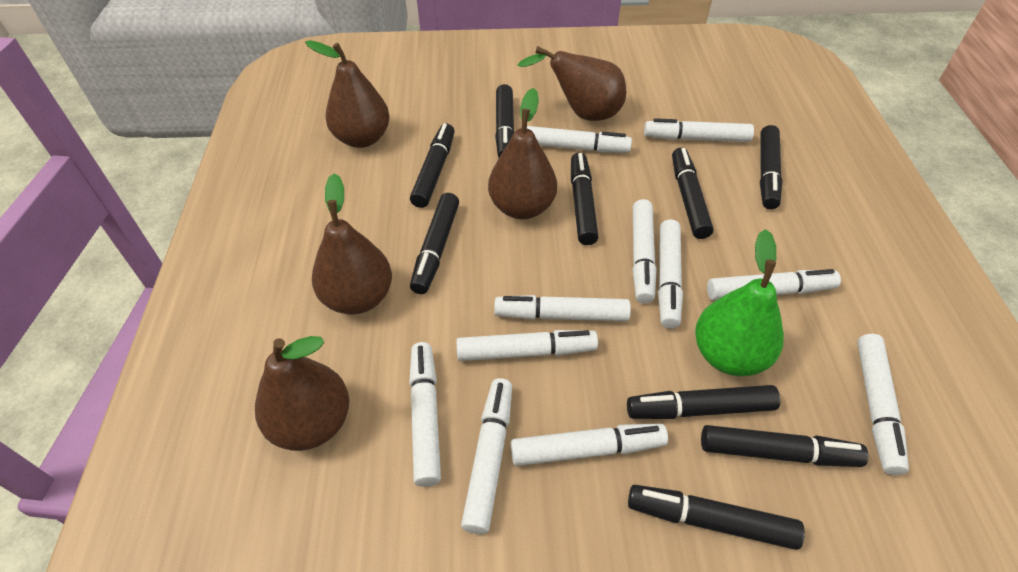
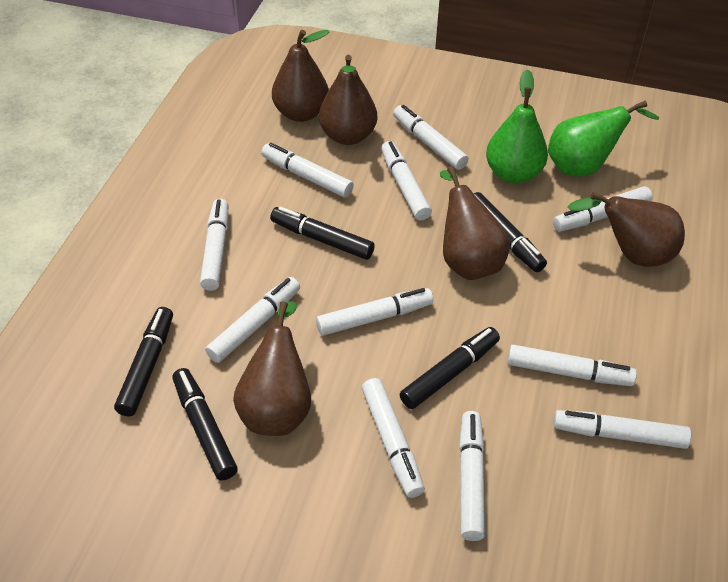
black marker: 9 -> 5
green pear: 1 -> 2

